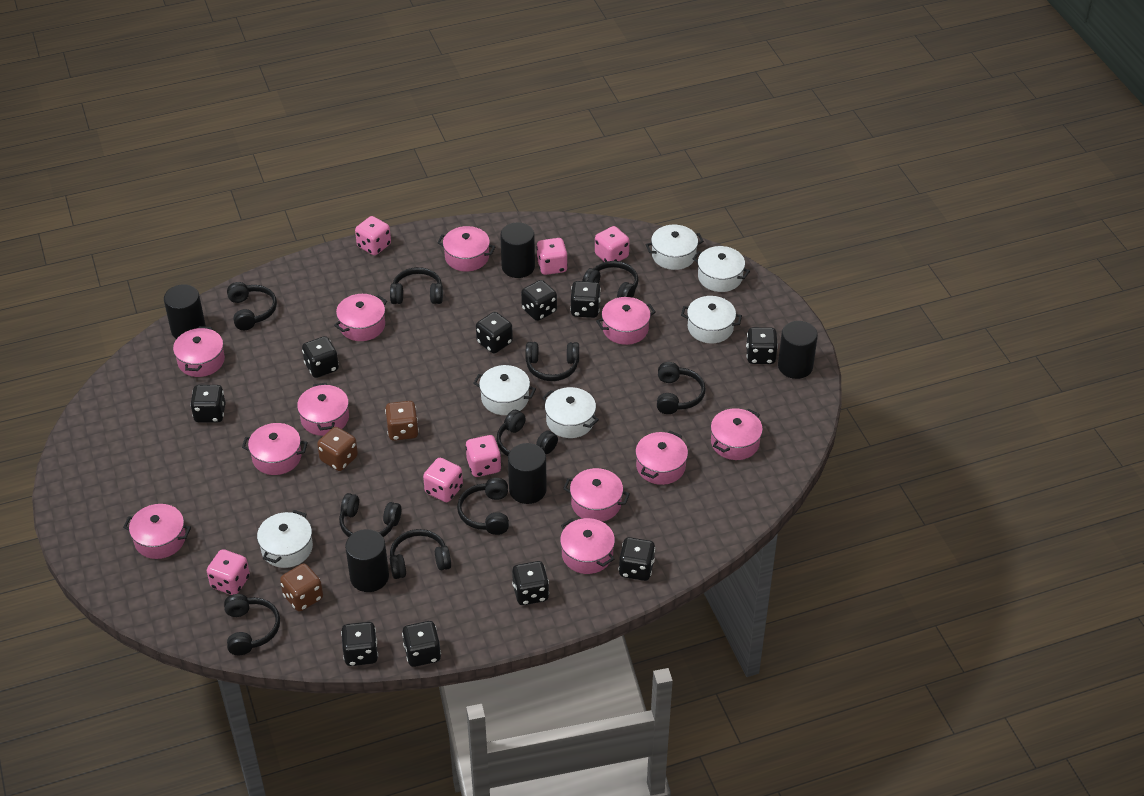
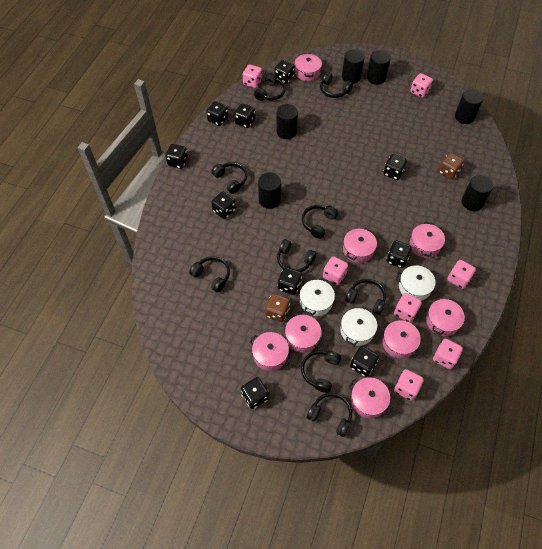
black cylinder: 5 -> 6
black headphones: 10 -> 9
brown dice: 3 -> 2
pink dice: 6 -> 7
pink pot: 11 -> 8
white pot: 6 -> 3

